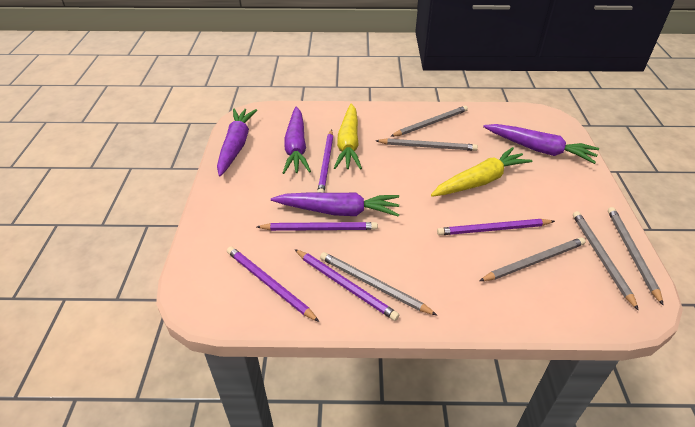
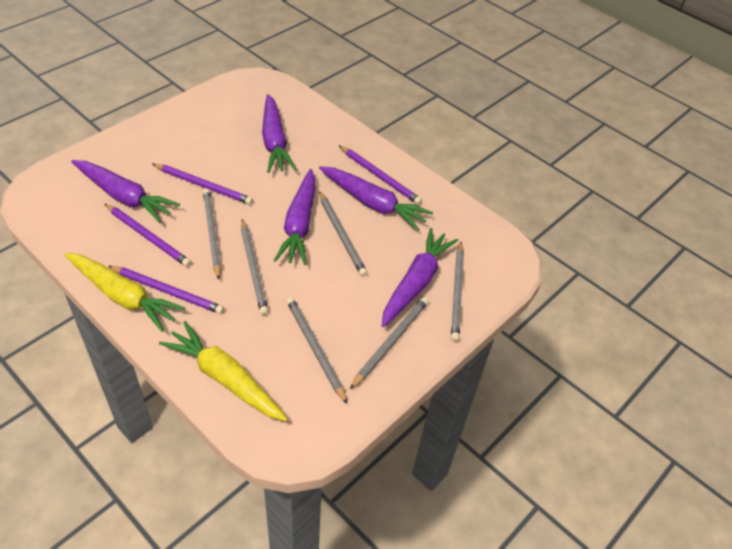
purple carrot: 4 -> 5
purple pencil: 5 -> 4

